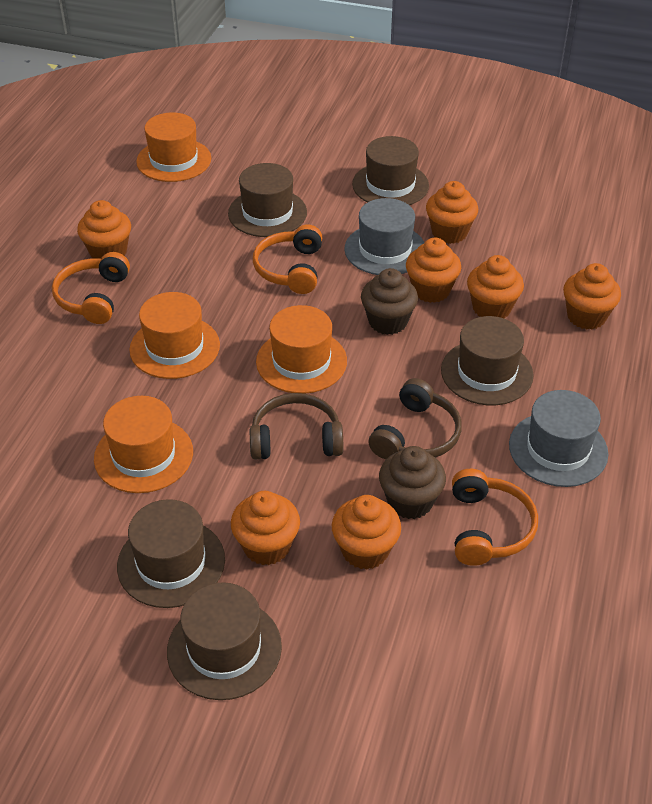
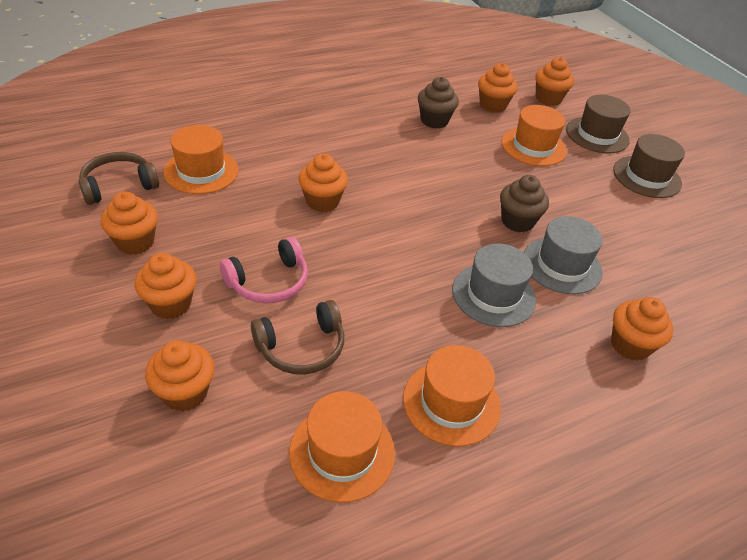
brown hat: 5 -> 2
orange headphones: 3 -> 0
pink headphones: 0 -> 1

